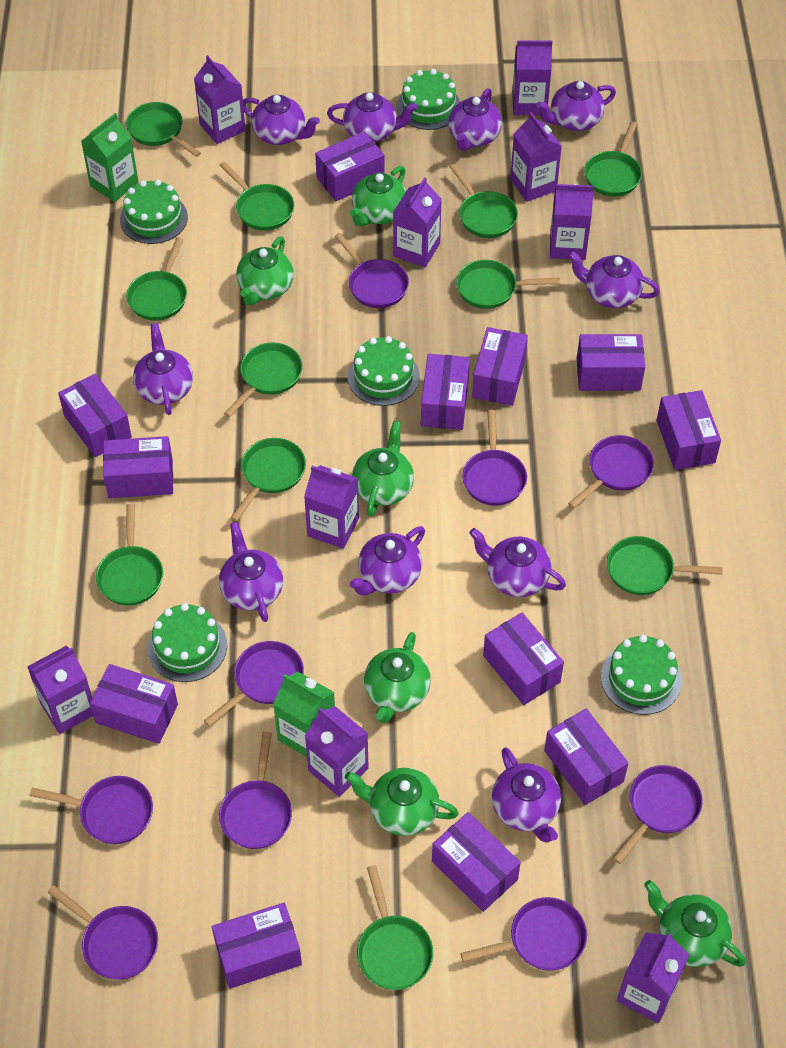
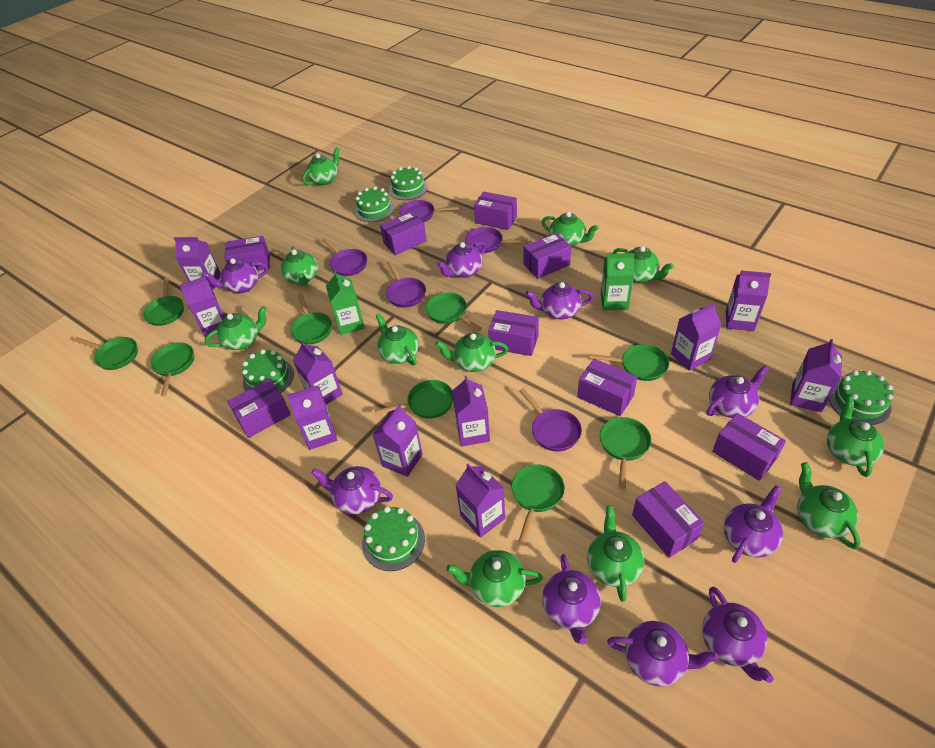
green pan: 11 -> 9
green teapot: 6 -> 11
purple box: 12 -> 9
purple carton: 9 -> 10
purple pan: 9 -> 5
purple teapot: 10 -> 9

